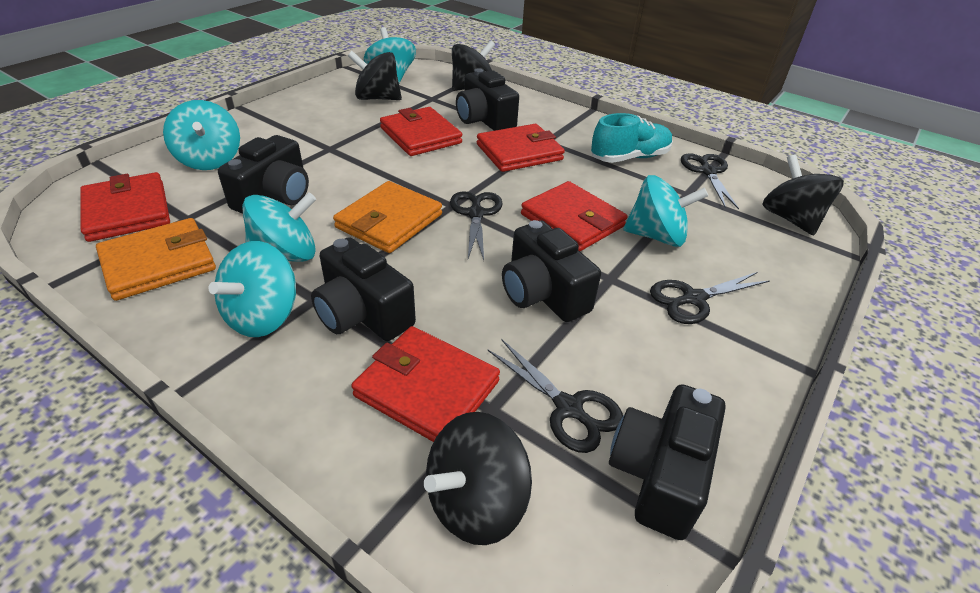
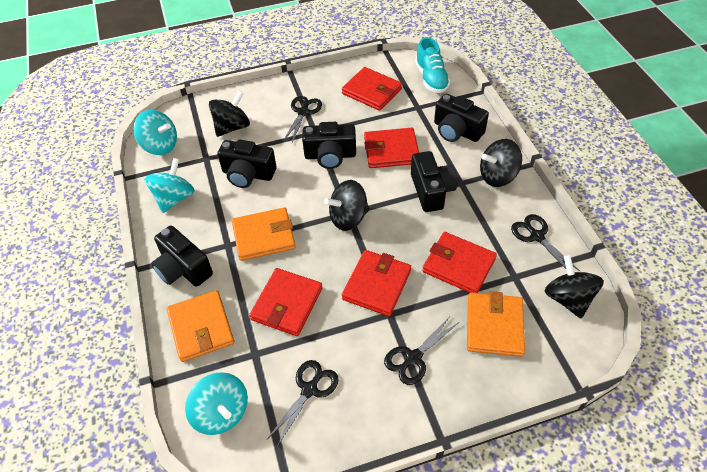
orange wallet: 2 -> 3
turquoise spinning top: 5 -> 3

